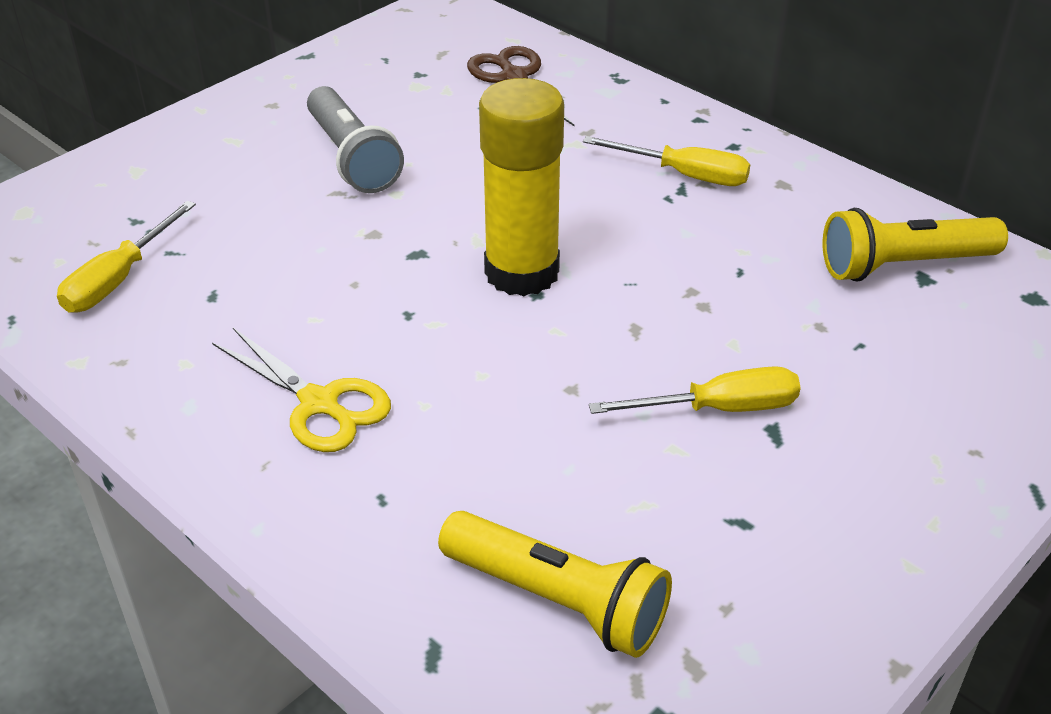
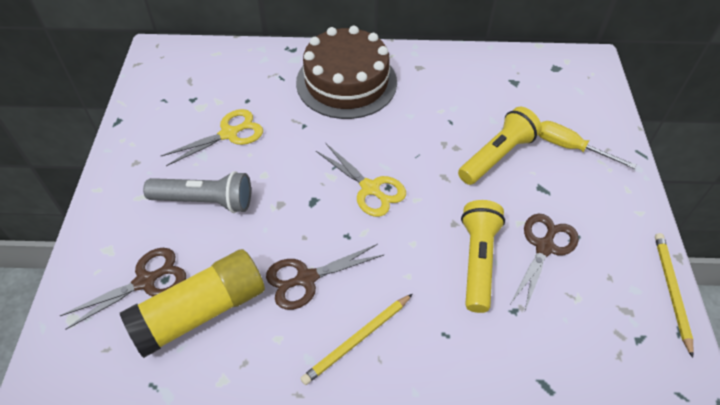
brown cake: 0 -> 1
brown scissors: 1 -> 3
yellow pencil: 0 -> 2
yellow scissors: 1 -> 2
yellow screwdriver: 3 -> 1

